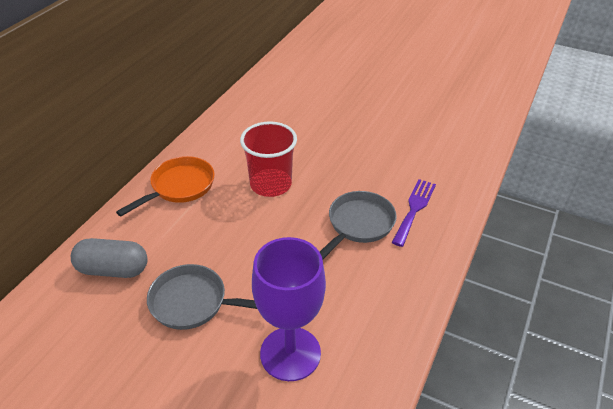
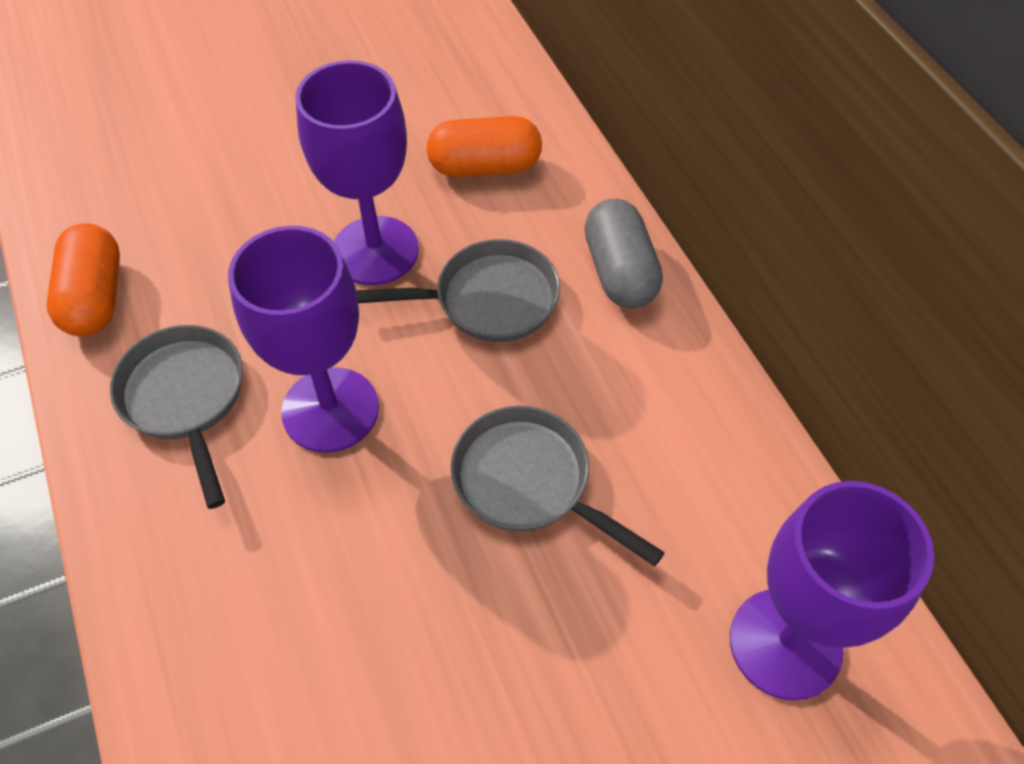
grey pan: 2 -> 3
orange capsule: 0 -> 2
orange pan: 1 -> 0
purple fork: 1 -> 0
purple goblet: 1 -> 3
red cup: 1 -> 0

